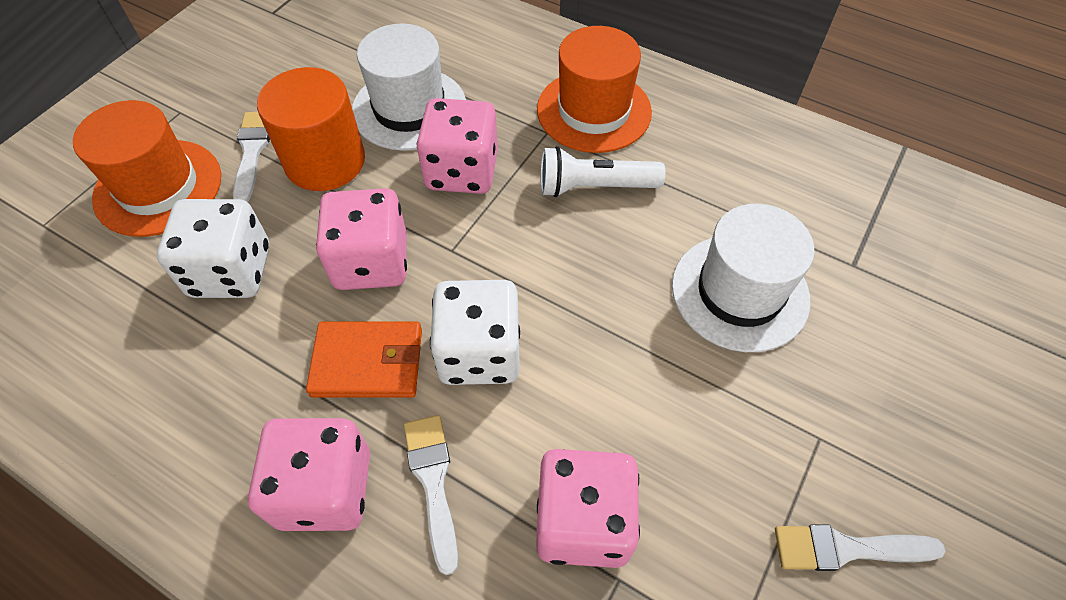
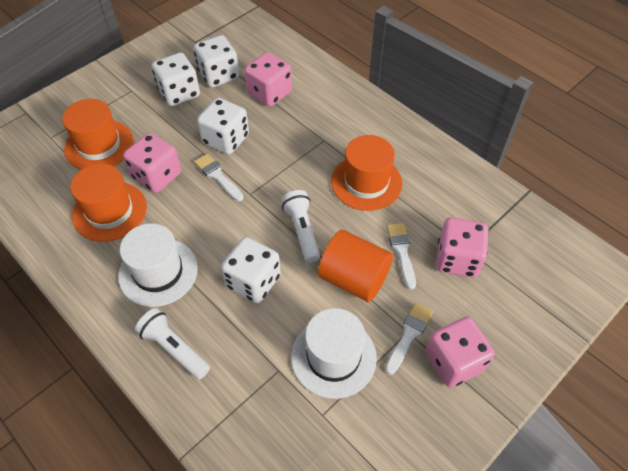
orange hat: 2 -> 3
orange wallet: 1 -> 0
white dice: 2 -> 4
white flashlight: 1 -> 2

